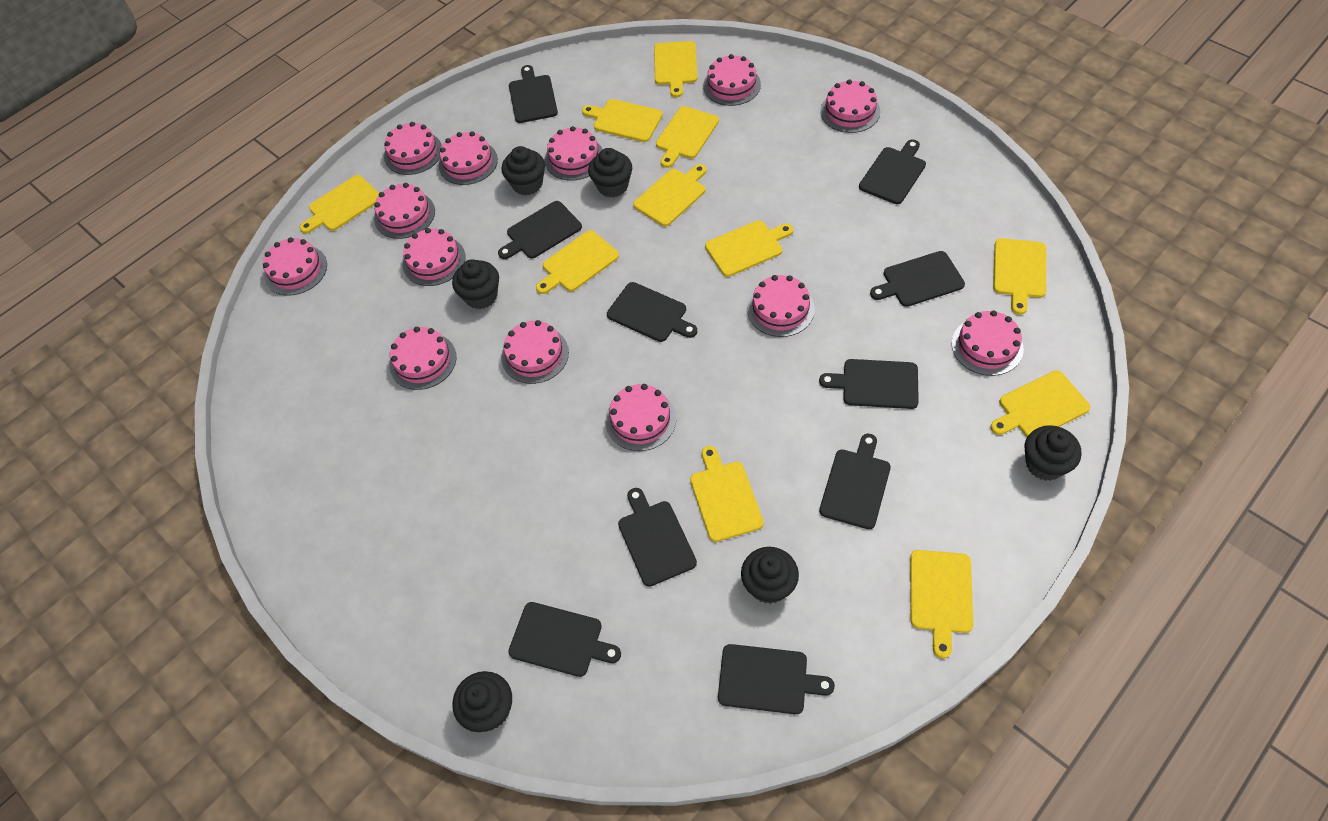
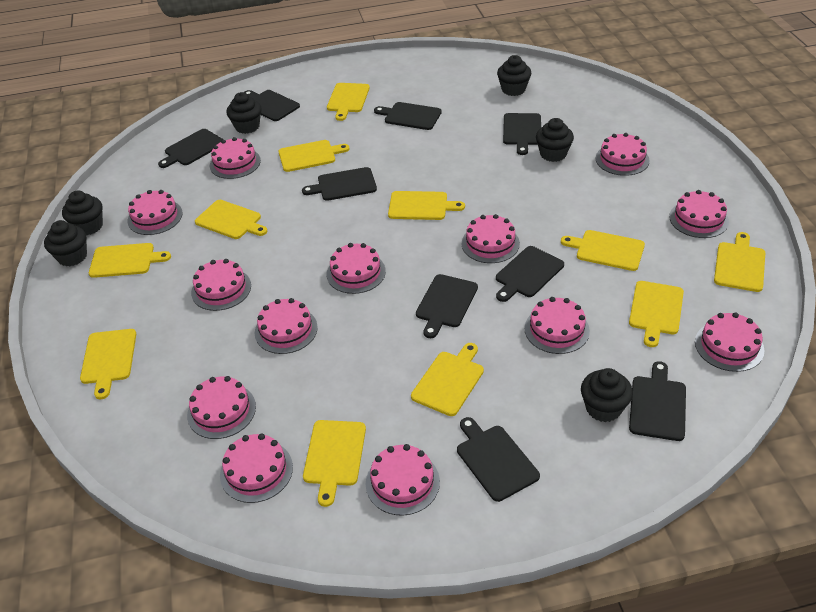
black cutting board: 10 -> 9

